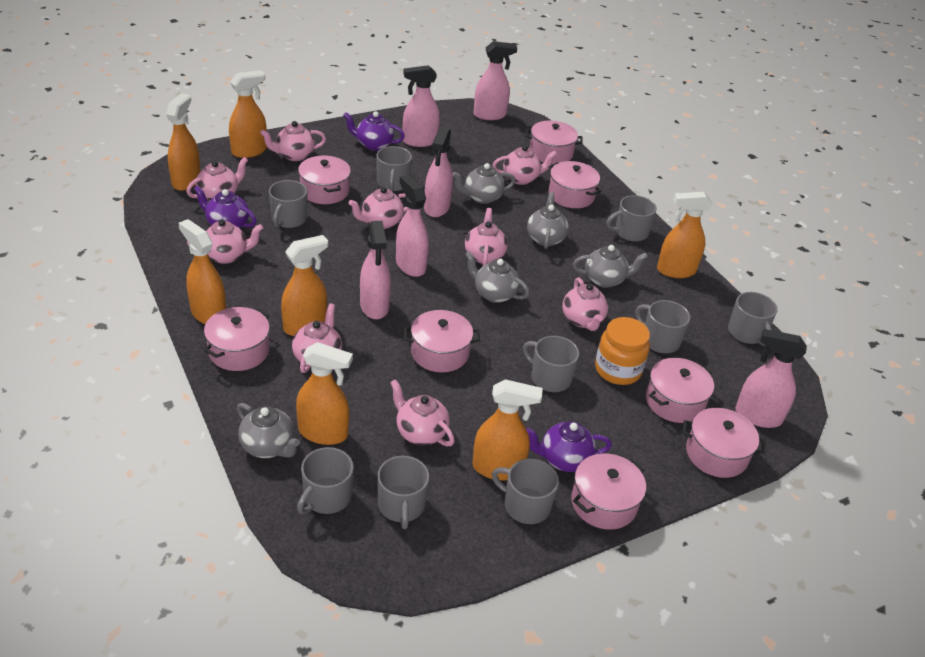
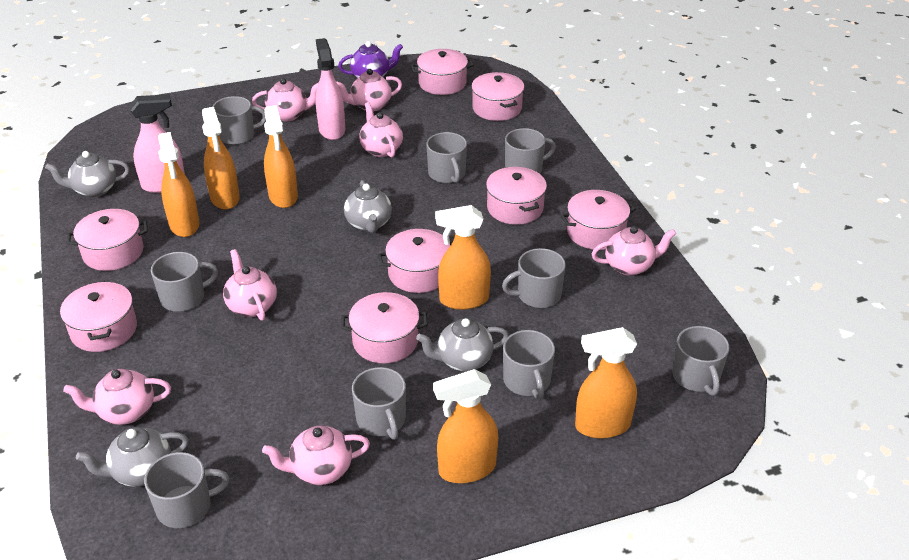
grey teapot: 5 -> 4
orange jar: 1 -> 0
orange spray bottle: 7 -> 6
pink spray bottle: 6 -> 2
pink teapot: 9 -> 7
purple teapot: 3 -> 1

